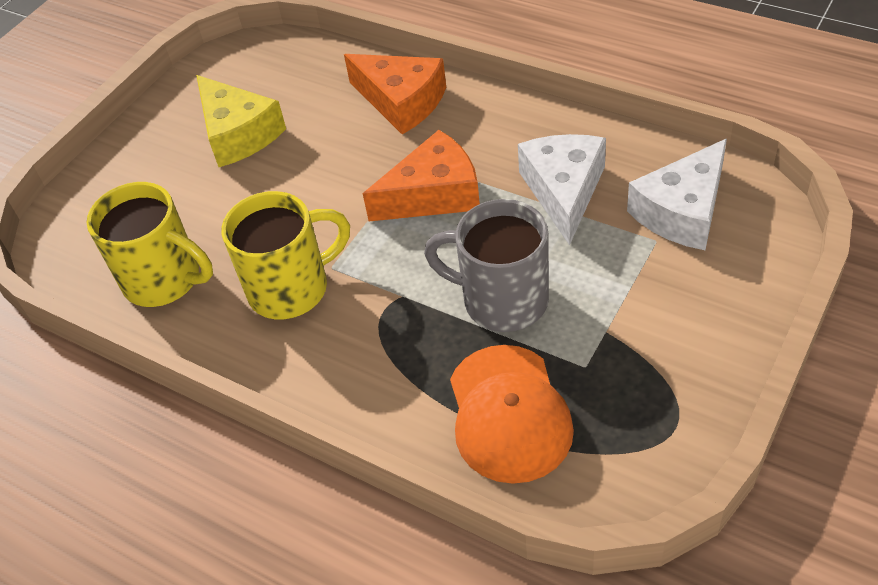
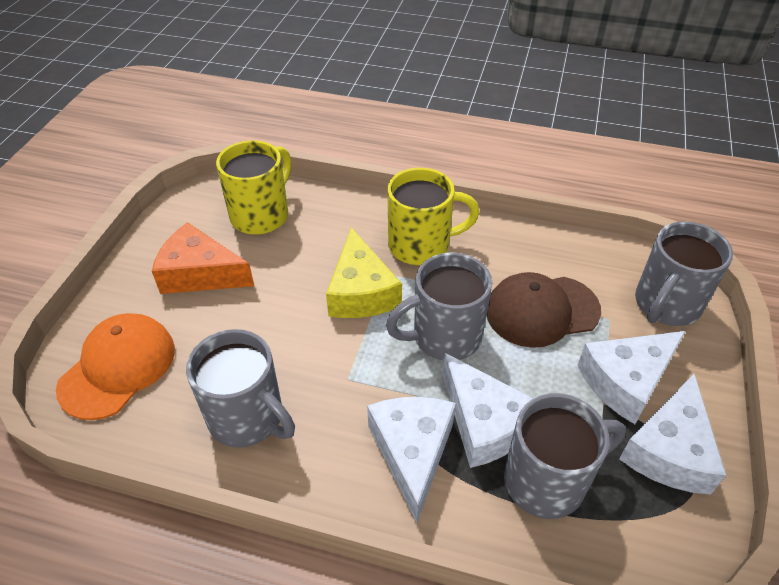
brown cap: 0 -> 1
grey mug: 1 -> 4
orange cheese: 2 -> 1
white cheese: 2 -> 4

